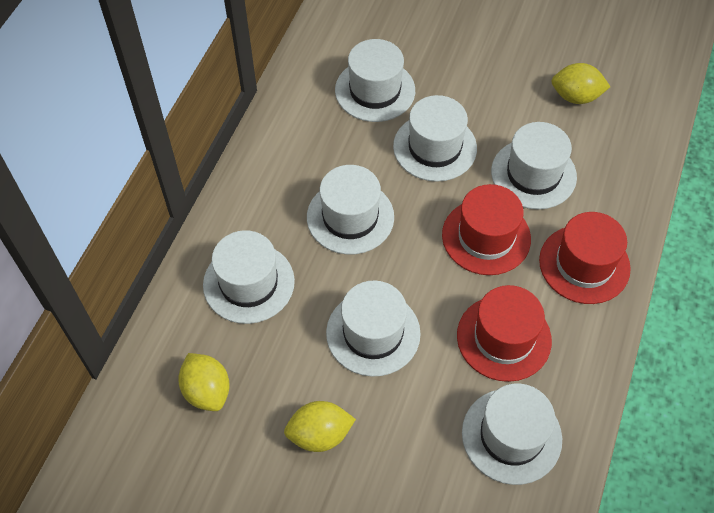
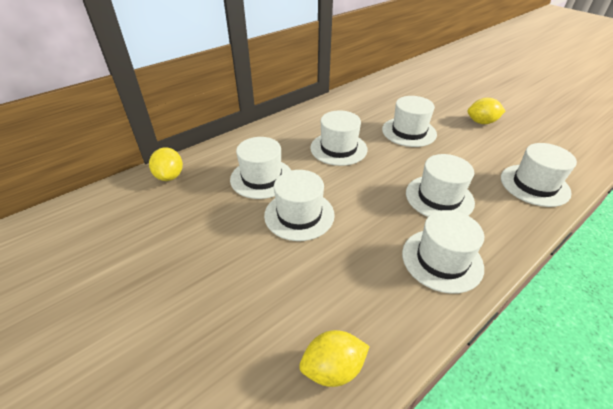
red hat: 3 -> 0

